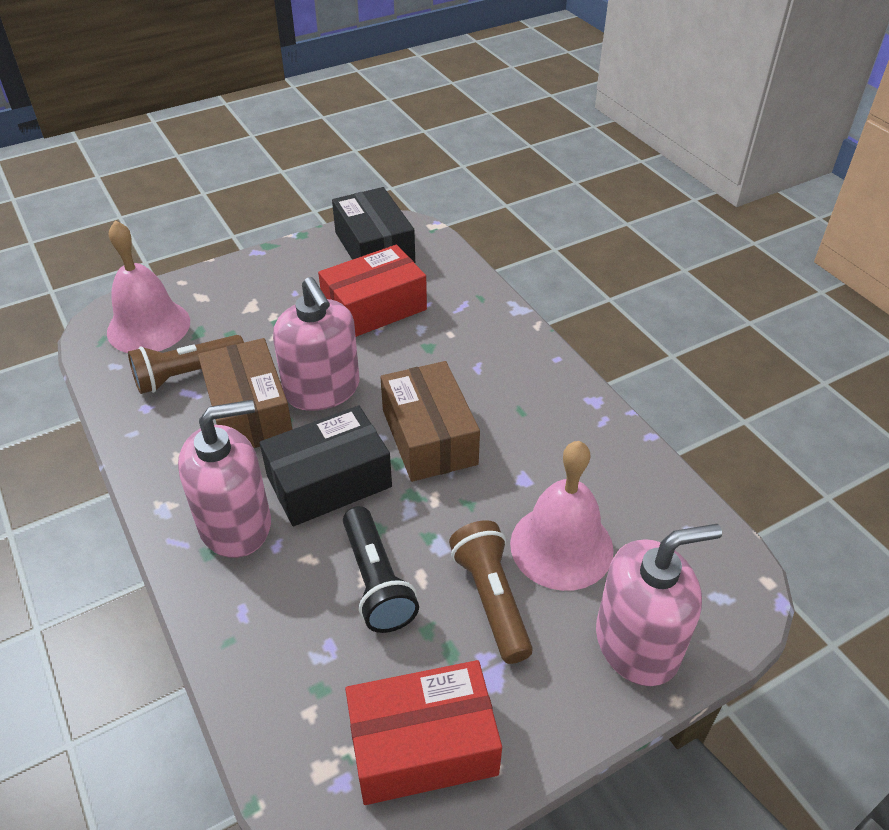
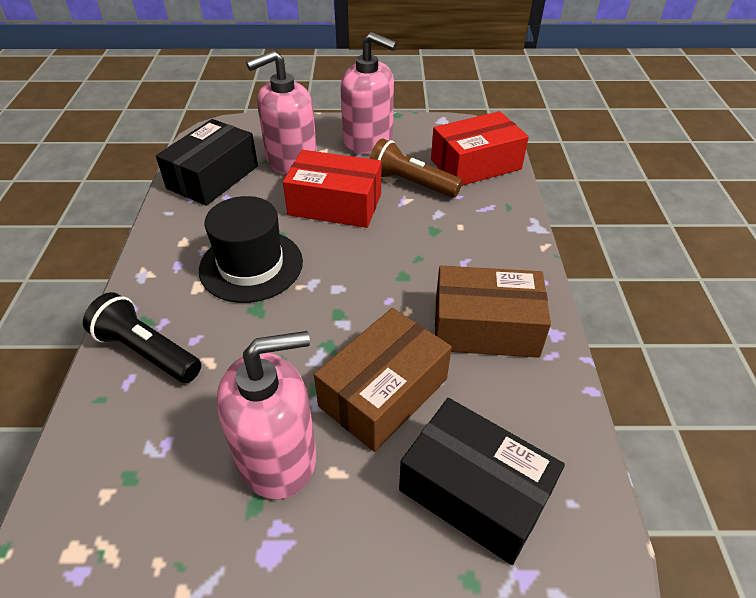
black hat: 0 -> 1
brown flashlight: 2 -> 1
pink bell: 2 -> 0

